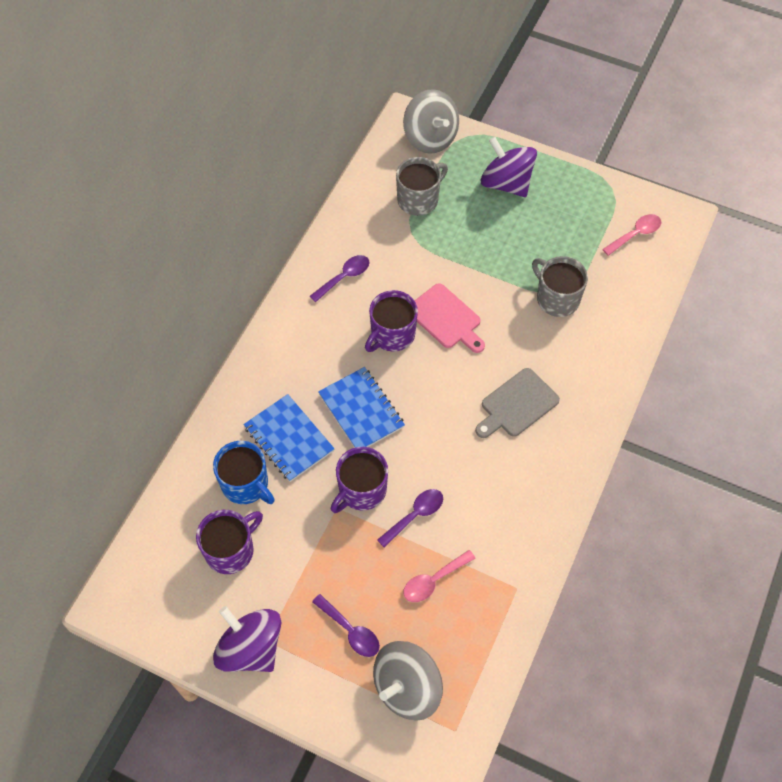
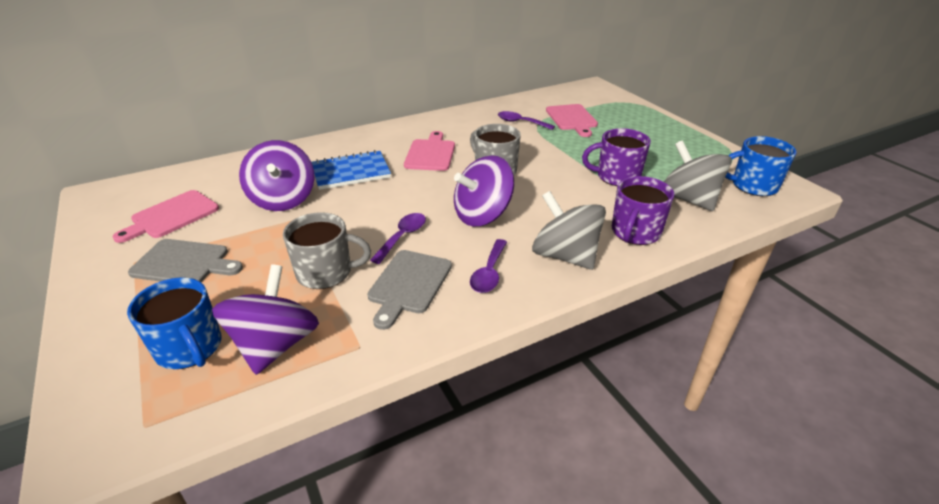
blue mug: 1 -> 2
blue notebook: 2 -> 1
grey cutting board: 1 -> 2
pink cutting board: 1 -> 3
pink spoon: 2 -> 0
purple mug: 3 -> 2
purple spinning top: 2 -> 3

